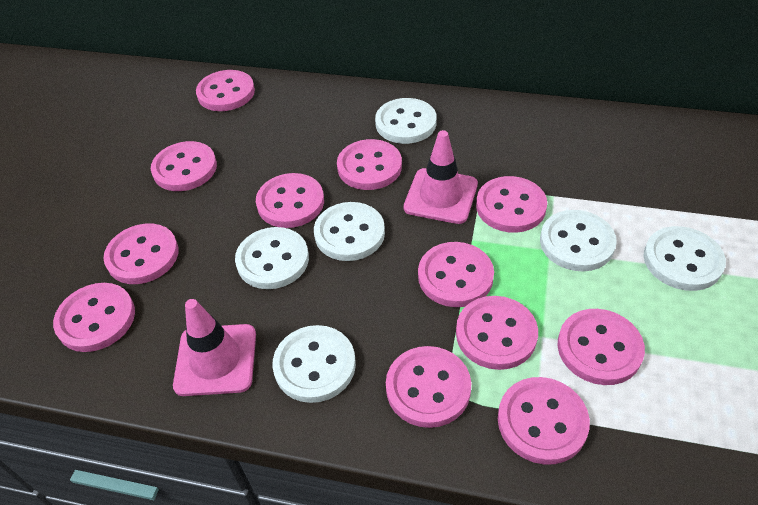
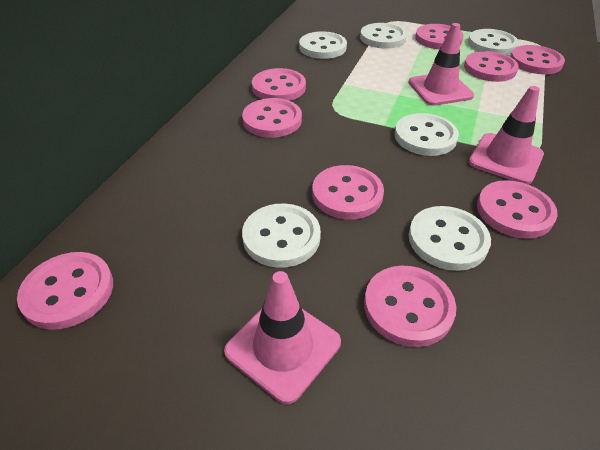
pink button: 12 -> 9
pink traffic cone: 2 -> 3

